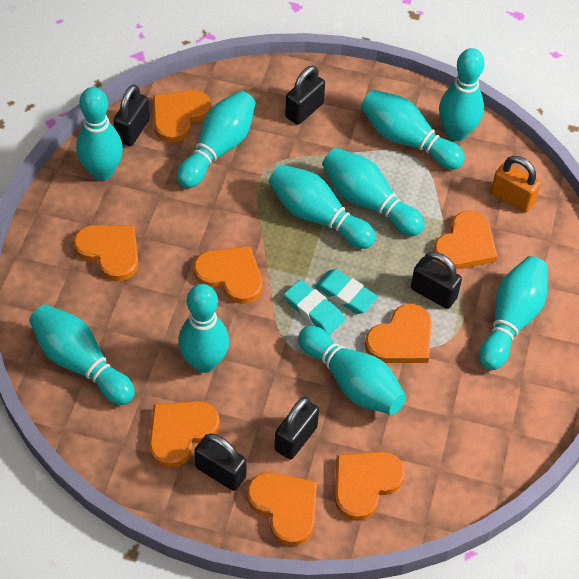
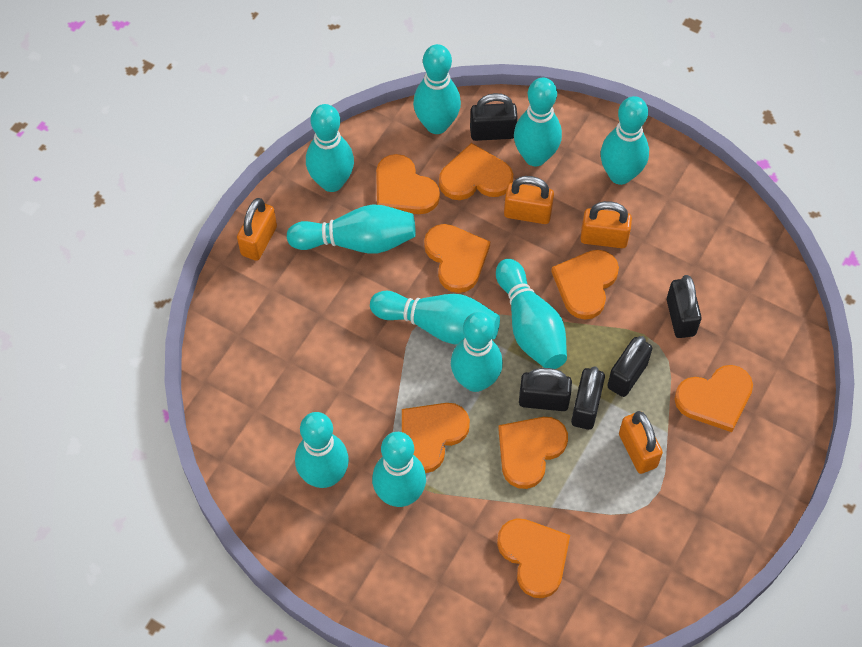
orange padlock: 1 -> 4
turquoise eraser: 2 -> 0

